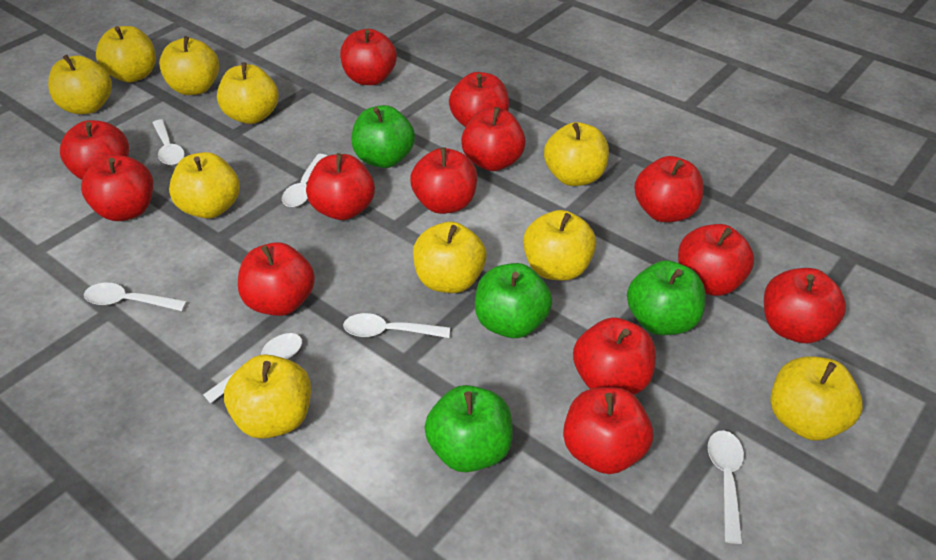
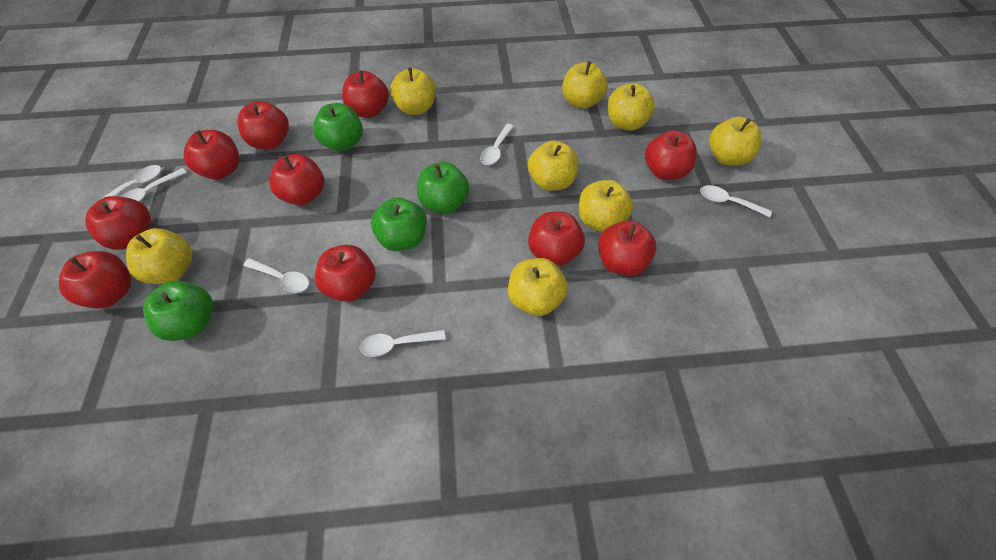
red apple: 13 -> 10
yellow apple: 10 -> 8

